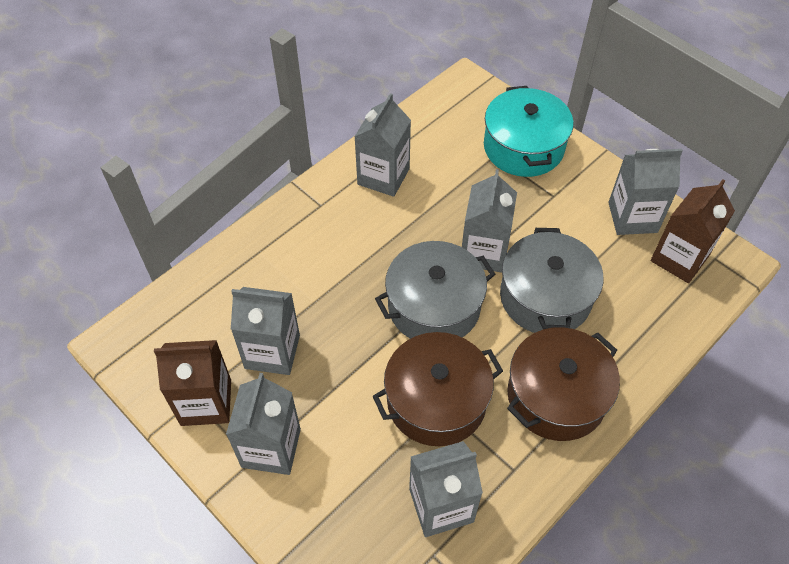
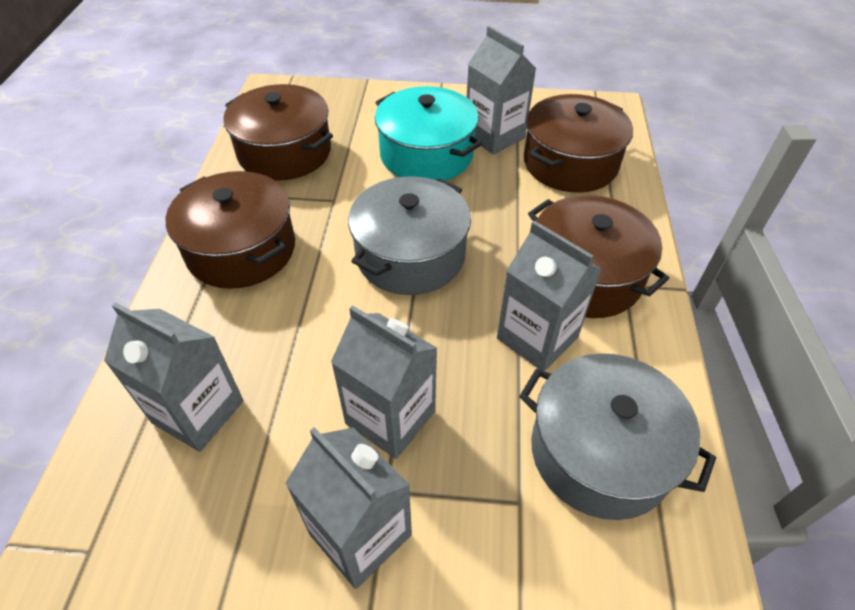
brown carton: 2 -> 0
brown pot: 2 -> 4
grey carton: 6 -> 5

